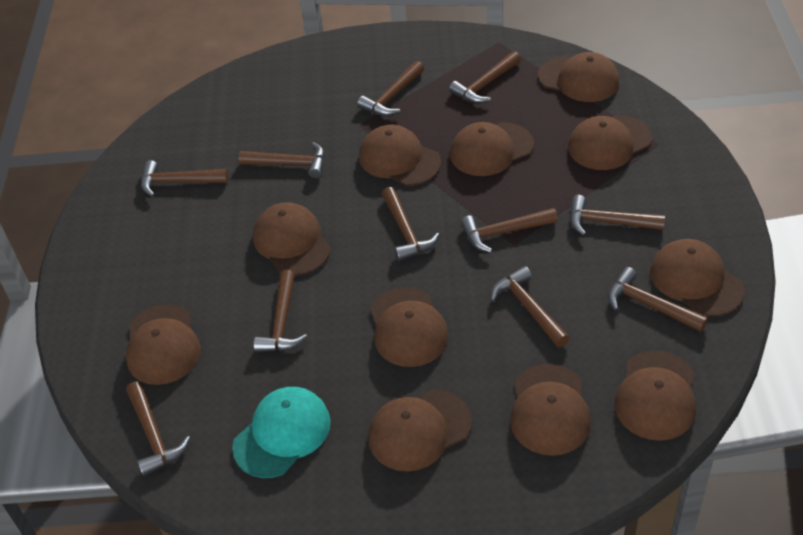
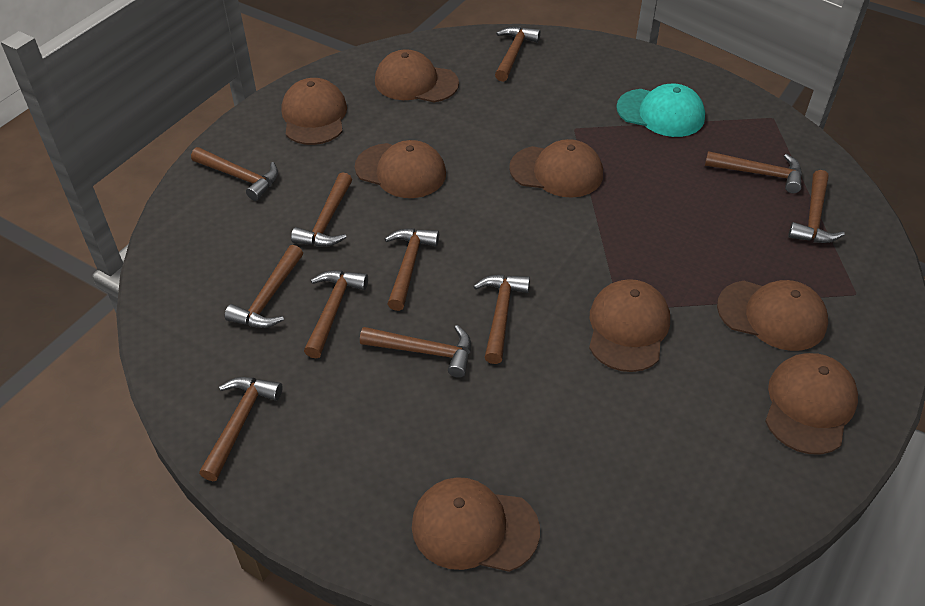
brown cap: 11 -> 8

